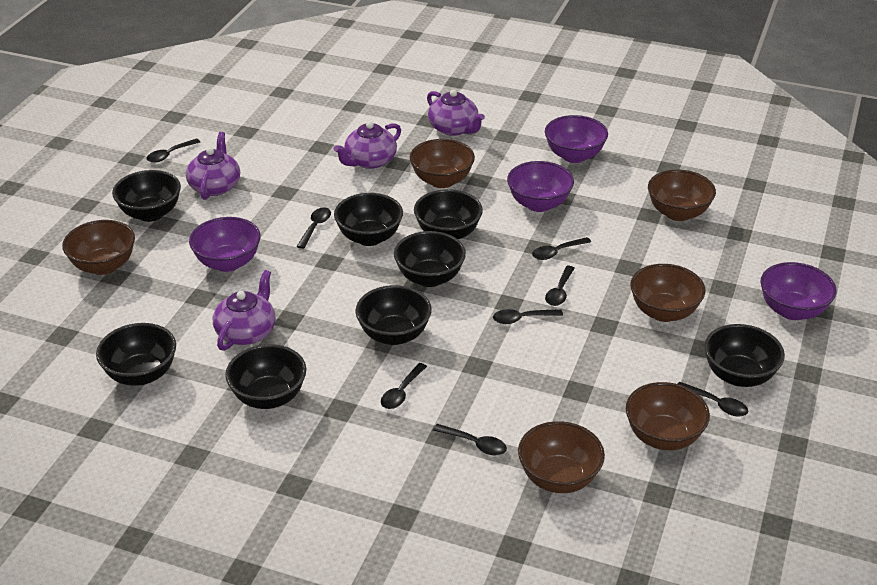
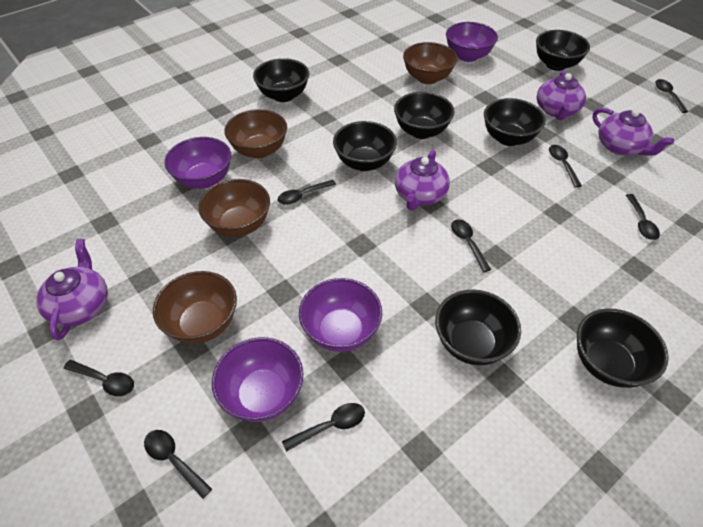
black bowl: 8 -> 7
brown bowl: 6 -> 4

